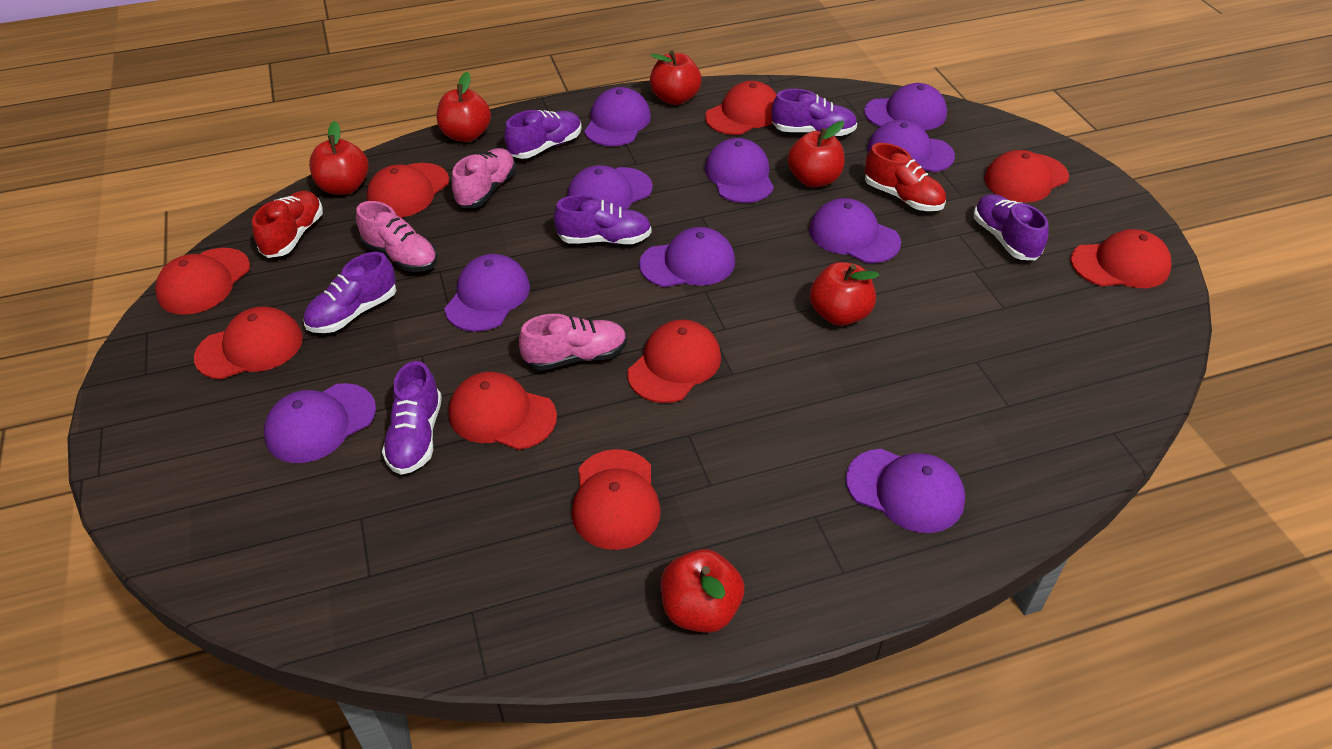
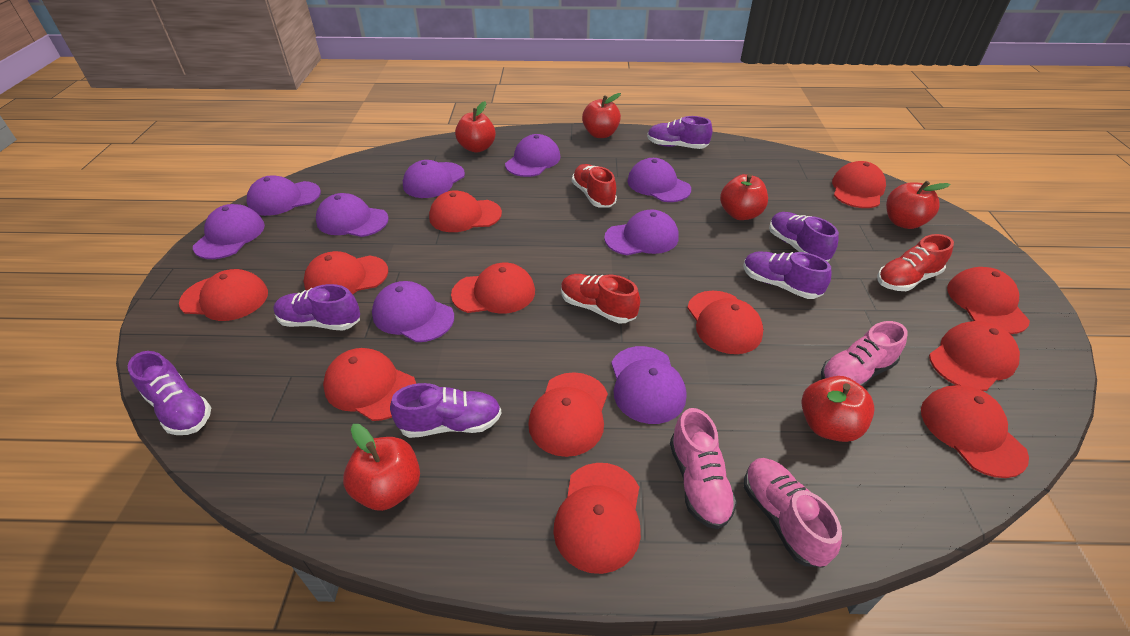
purple cap: 10 -> 9
red cap: 9 -> 12
red shoe: 2 -> 3

